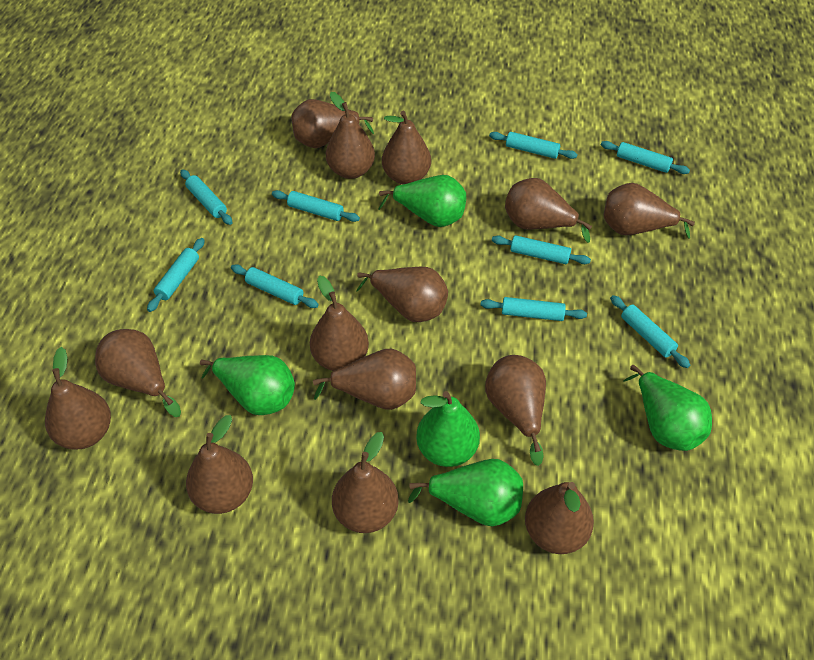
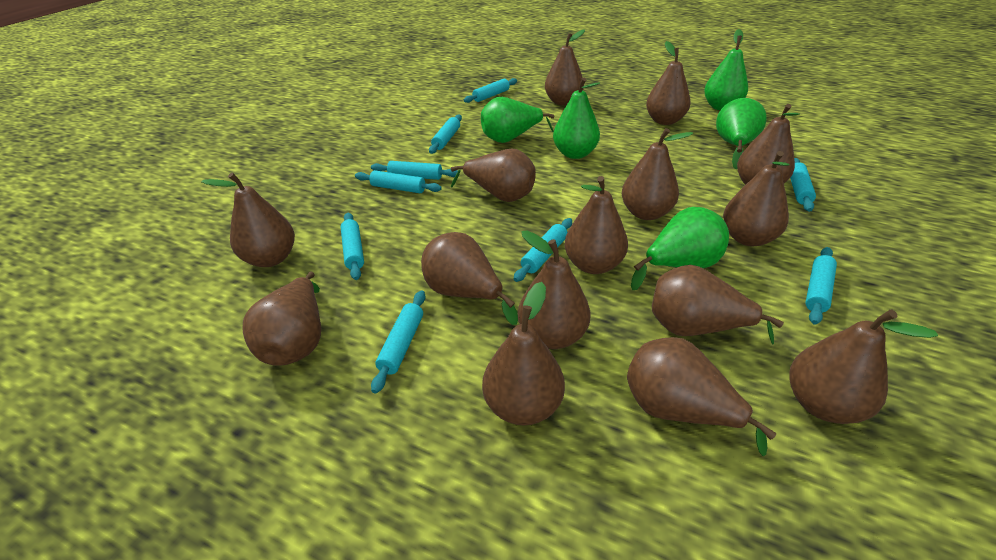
brown pear: 14 -> 15

